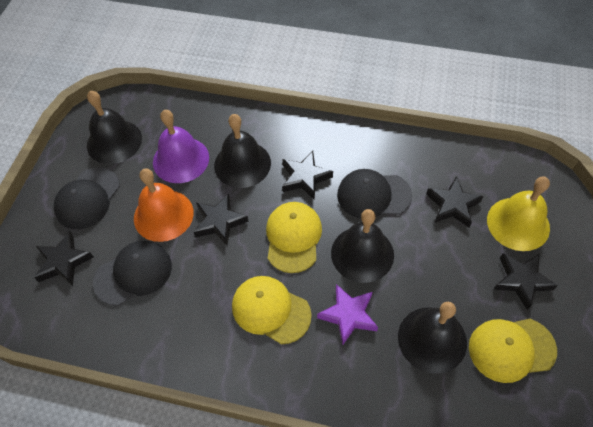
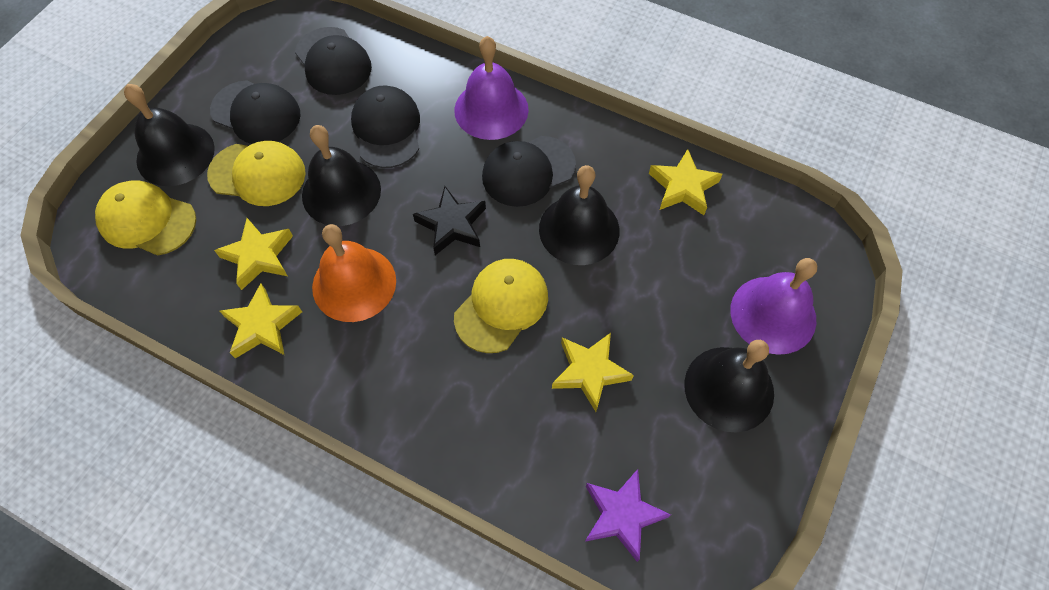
black cap: 3 -> 4
black star: 5 -> 1
purple bell: 1 -> 2
yellow bell: 1 -> 0
yellow star: 0 -> 4

